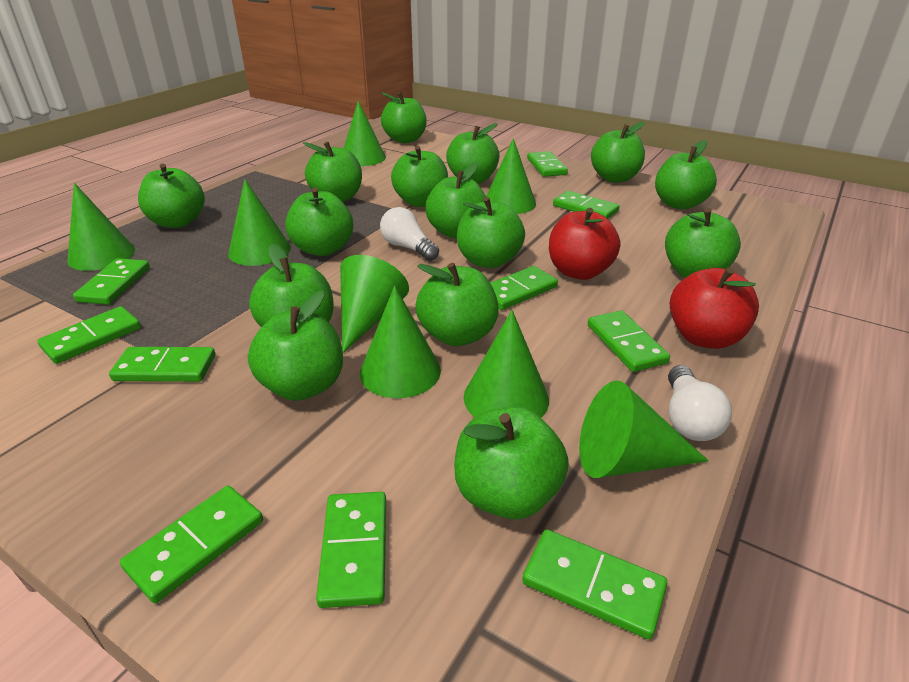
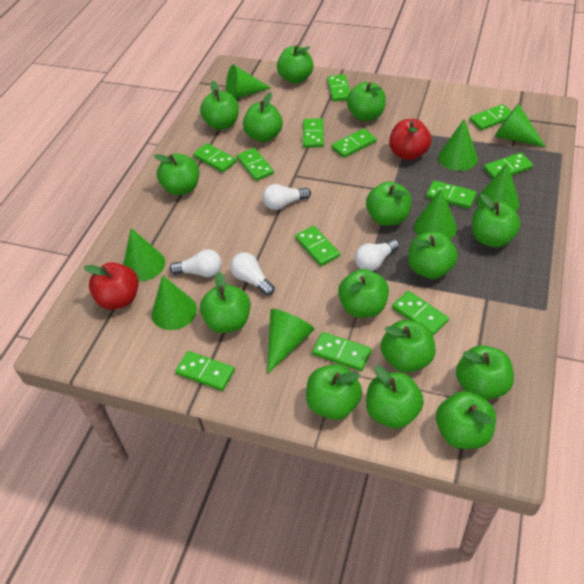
green domino: 10 -> 12
white light bulb: 2 -> 4

